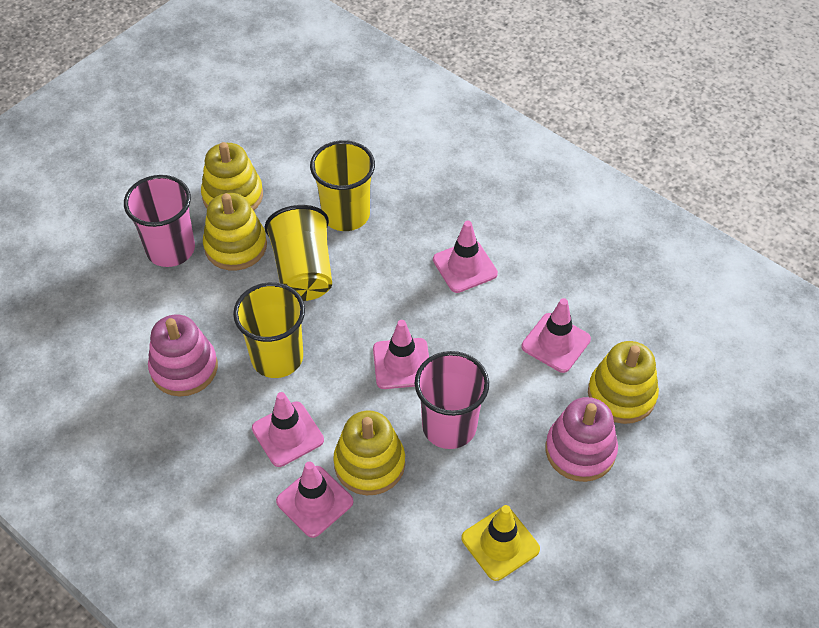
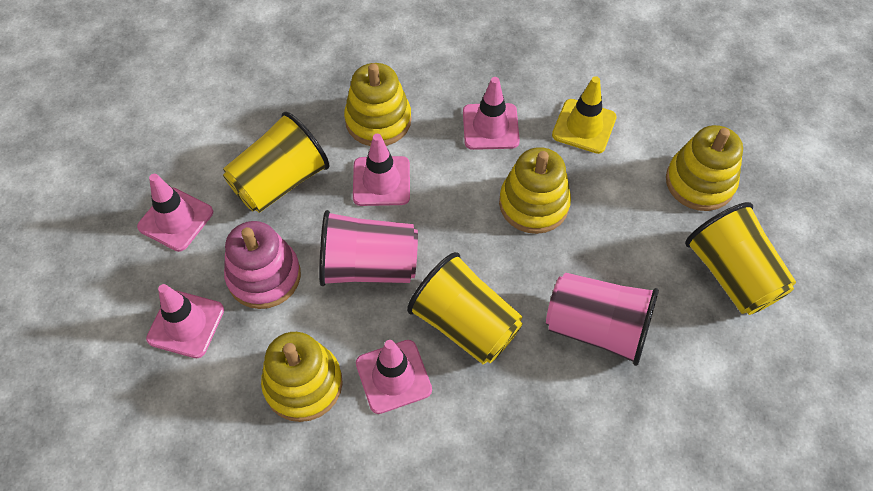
pink stacking toy: 2 -> 1

